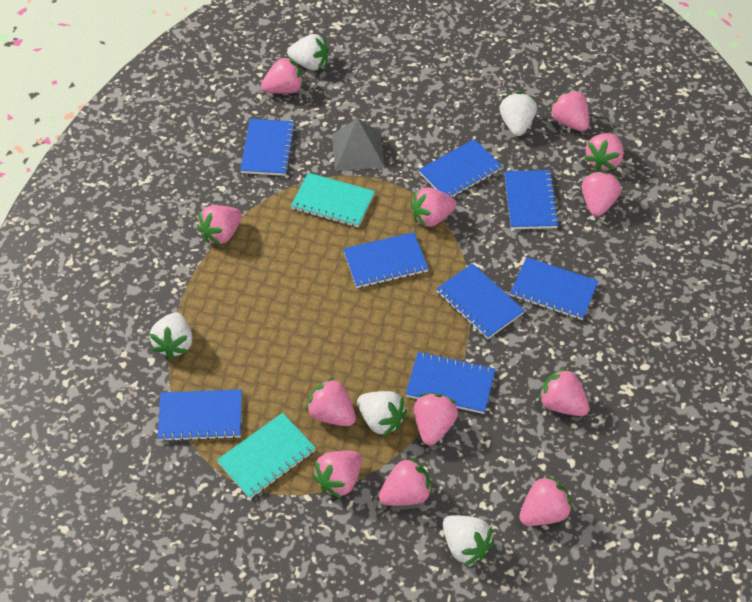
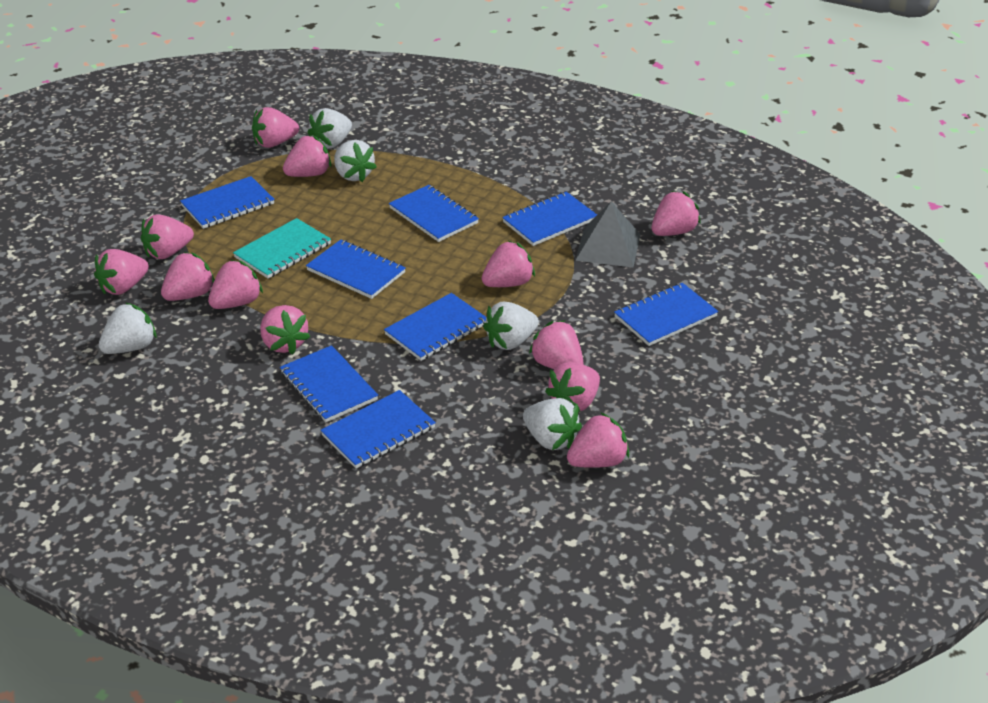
turquoise notebook: 2 -> 1

